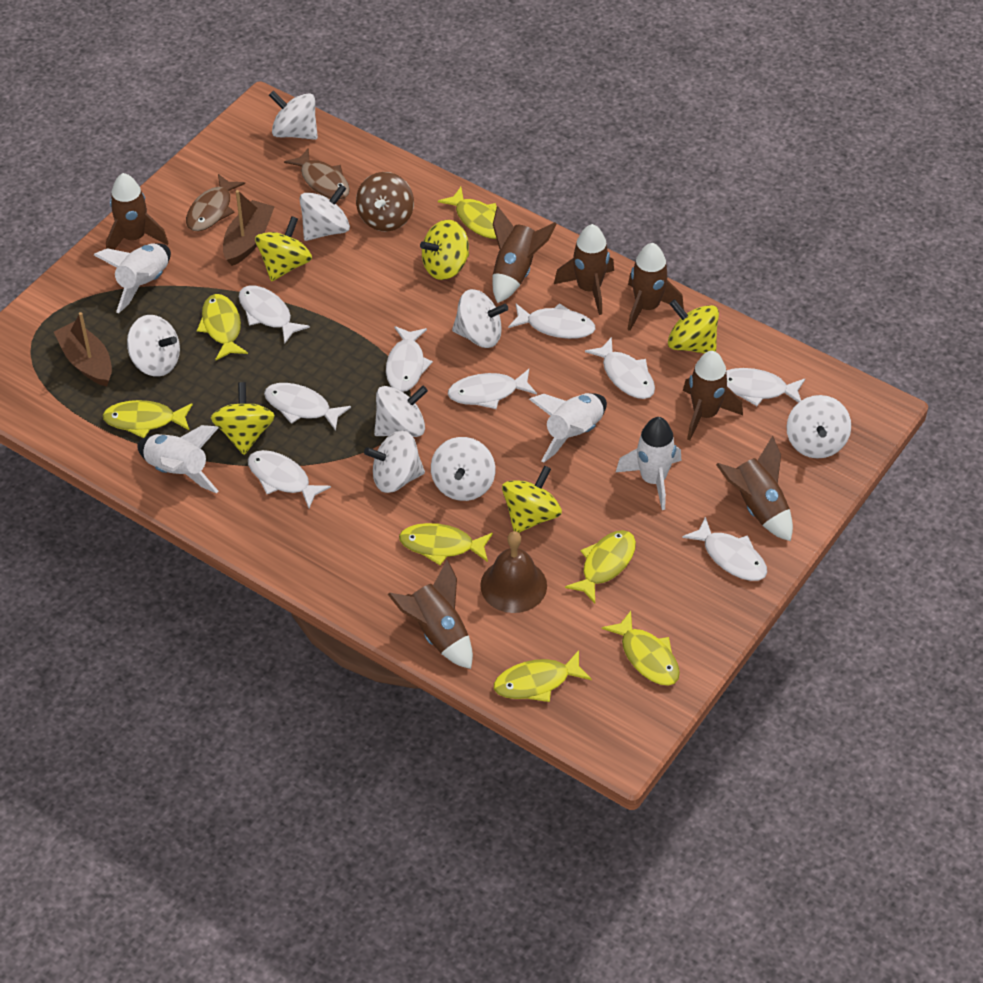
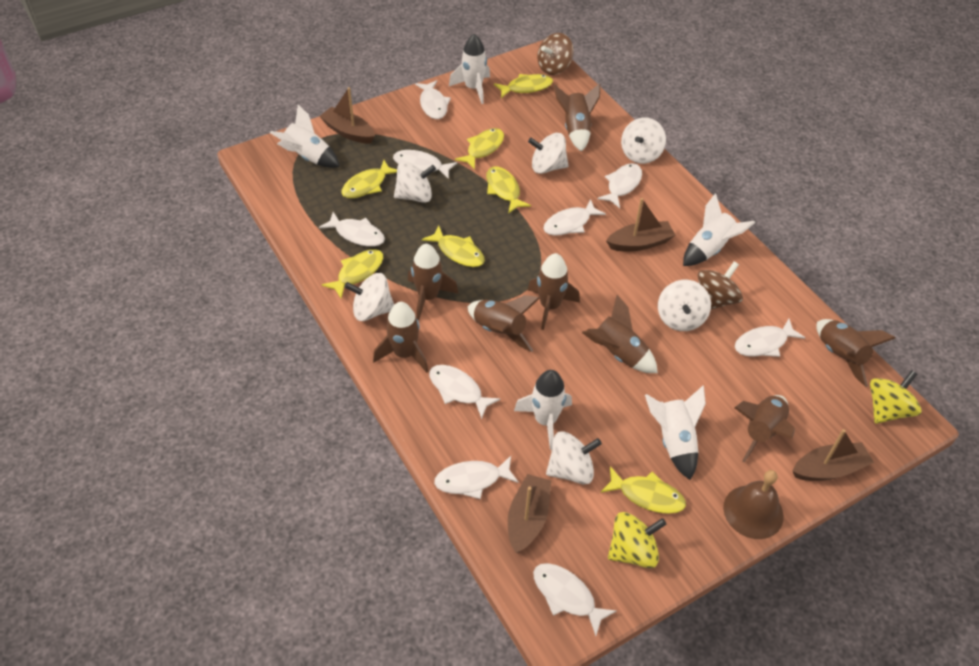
brown boat: 2 -> 4
brown fish: 2 -> 0
brown rocket: 7 -> 8
brown spinning top: 1 -> 2
white rocket: 4 -> 5
white spinning top: 8 -> 6
yellow spinning top: 5 -> 2

